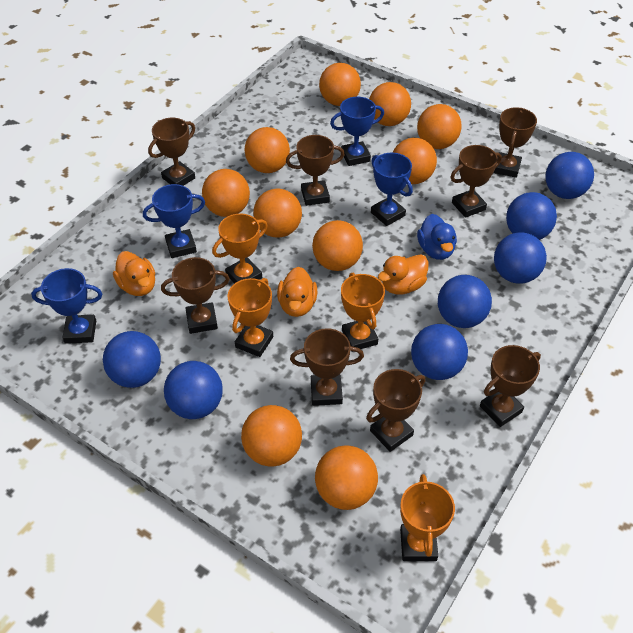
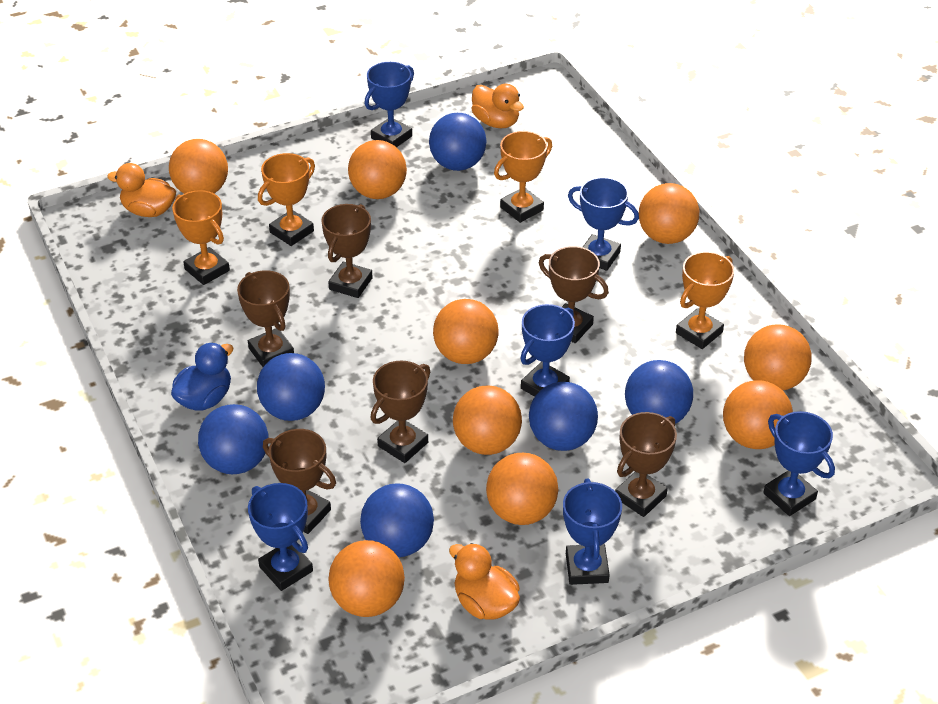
blue ball: 7 -> 6
blue trophy: 4 -> 6
brown trophy: 8 -> 6
orange ball: 10 -> 9

